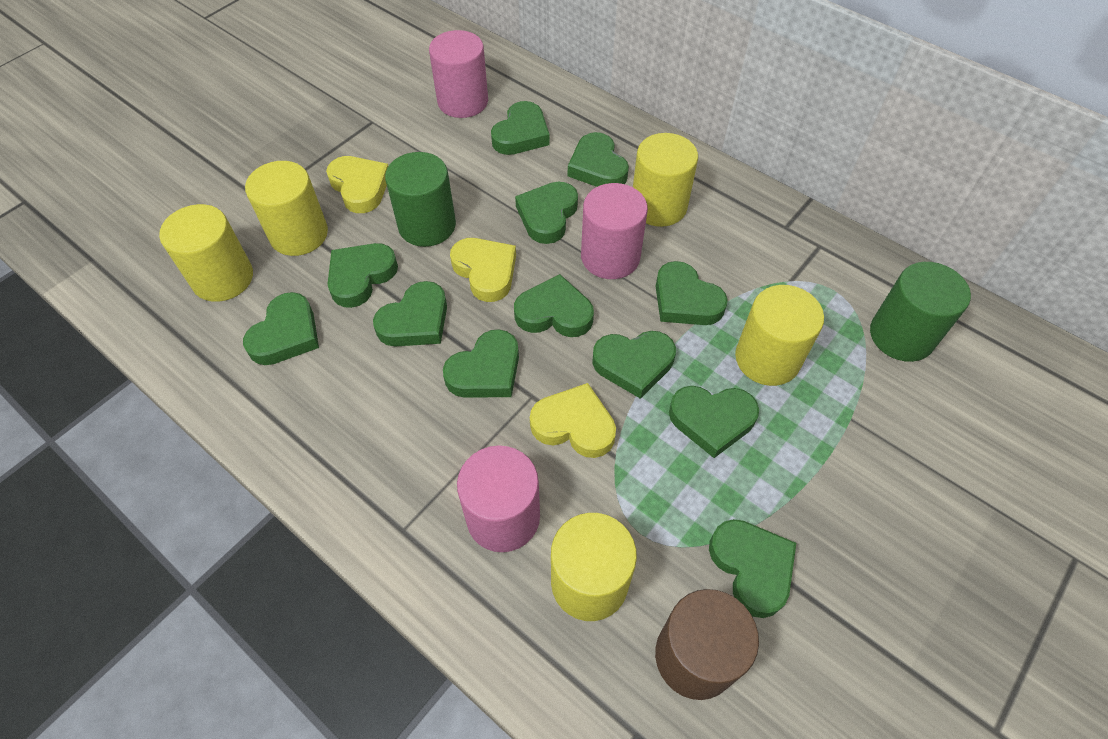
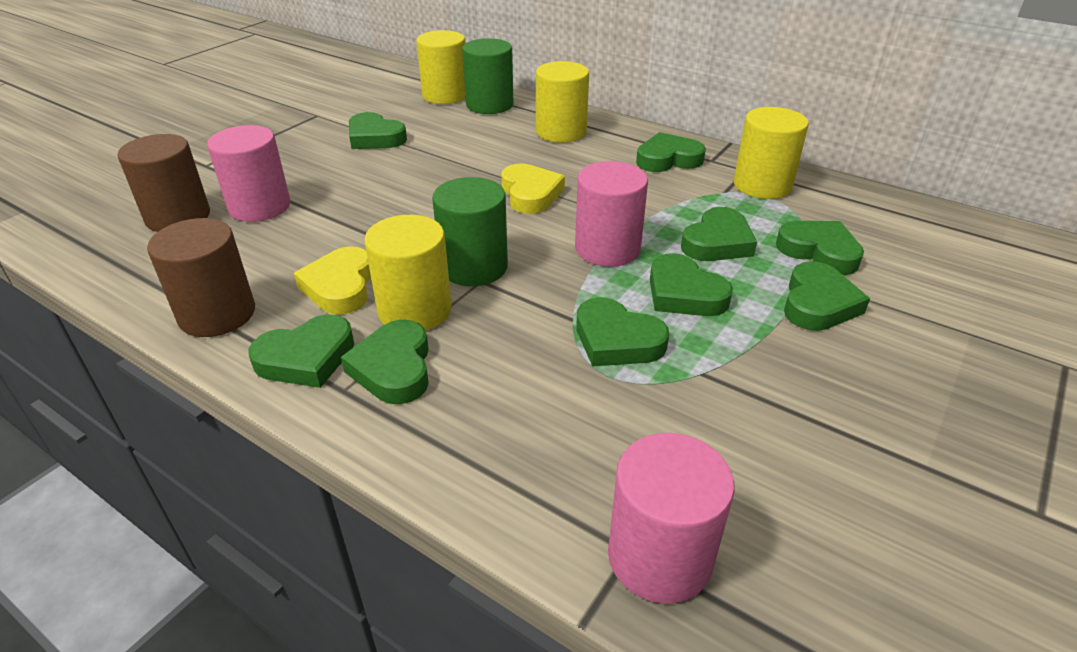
brown cylinder: 1 -> 2
green heart: 12 -> 9
yellow cylinder: 5 -> 4
yellow heart: 3 -> 2

